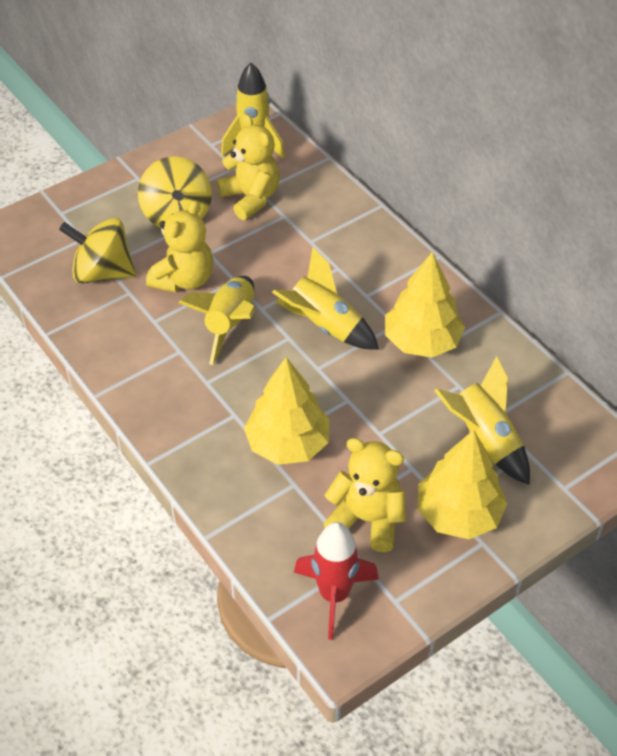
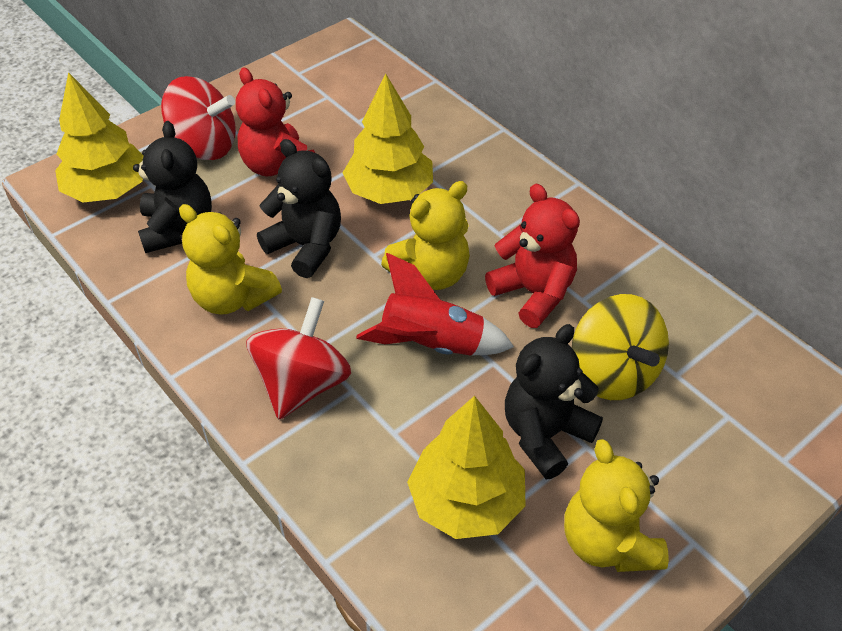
black teddy bear: 0 -> 3
red spinning top: 0 -> 2
red teddy bear: 0 -> 2
yellow rocket: 4 -> 0
yellow spinning top: 2 -> 1

